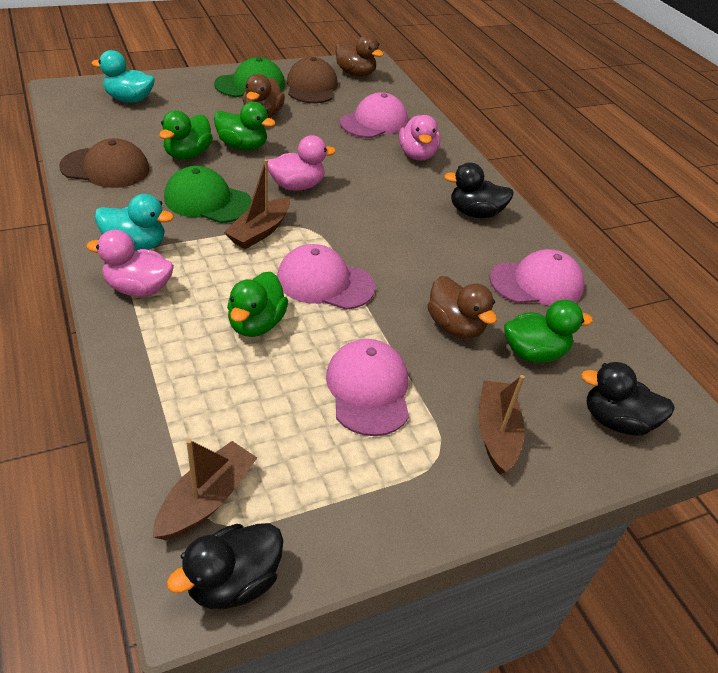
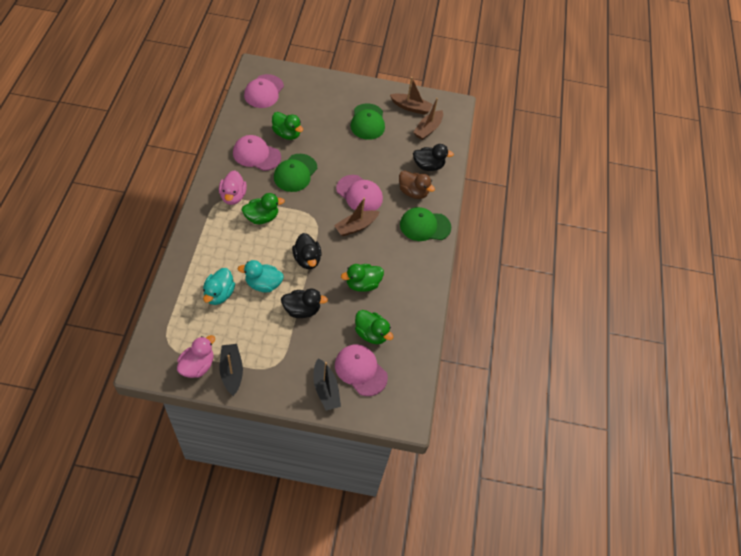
black boat: 0 -> 2
brown cap: 2 -> 0
brown duck: 3 -> 1
green cap: 2 -> 3
pink duck: 3 -> 2

